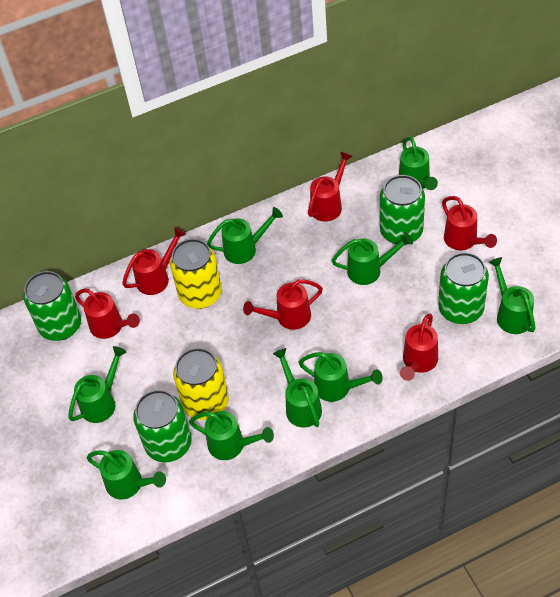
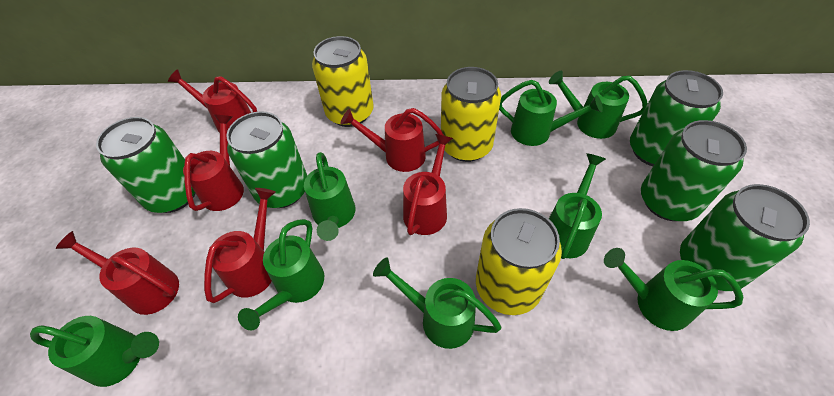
green can: 4 -> 5
green watering can: 9 -> 8
yellow can: 2 -> 3

